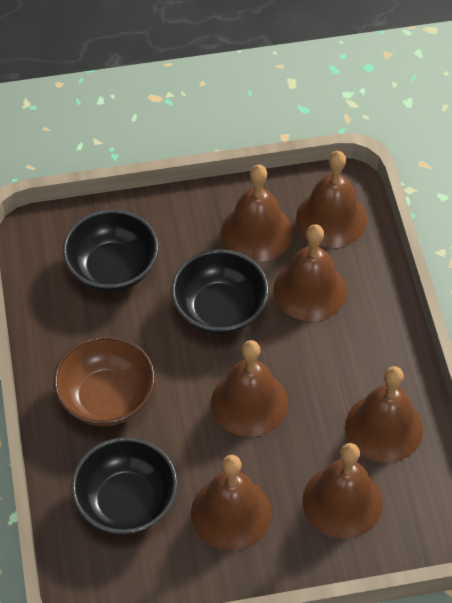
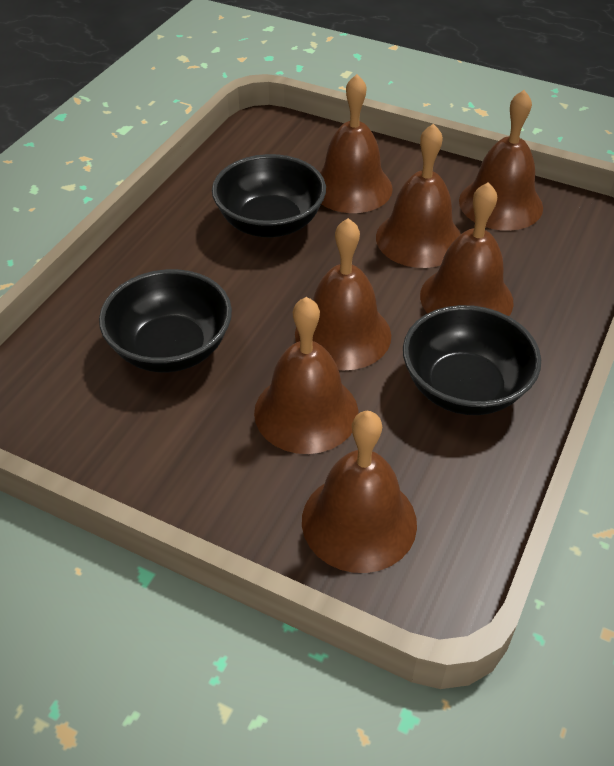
brown bowl: 1 -> 0

